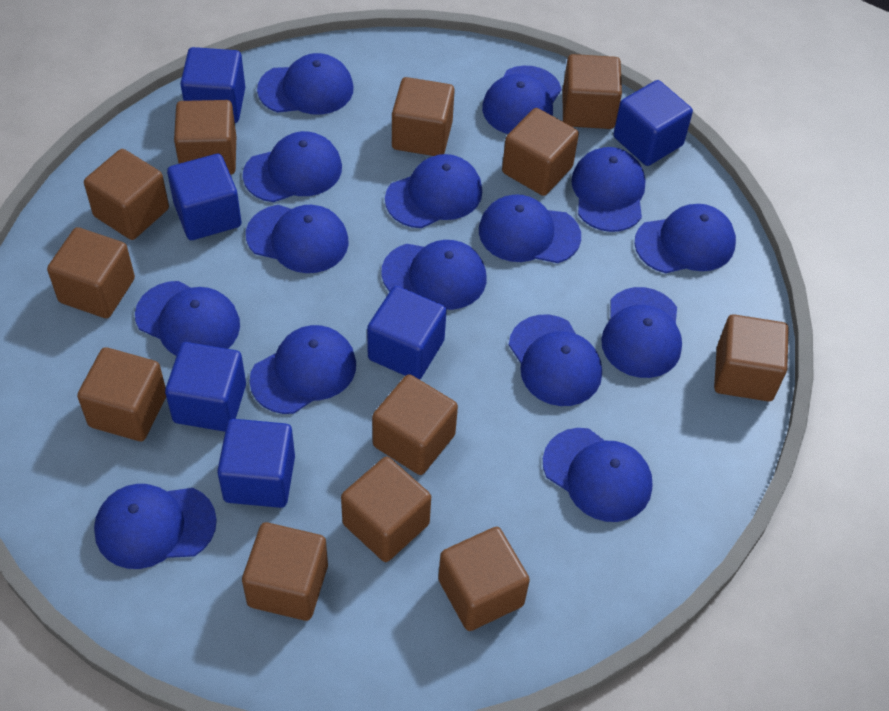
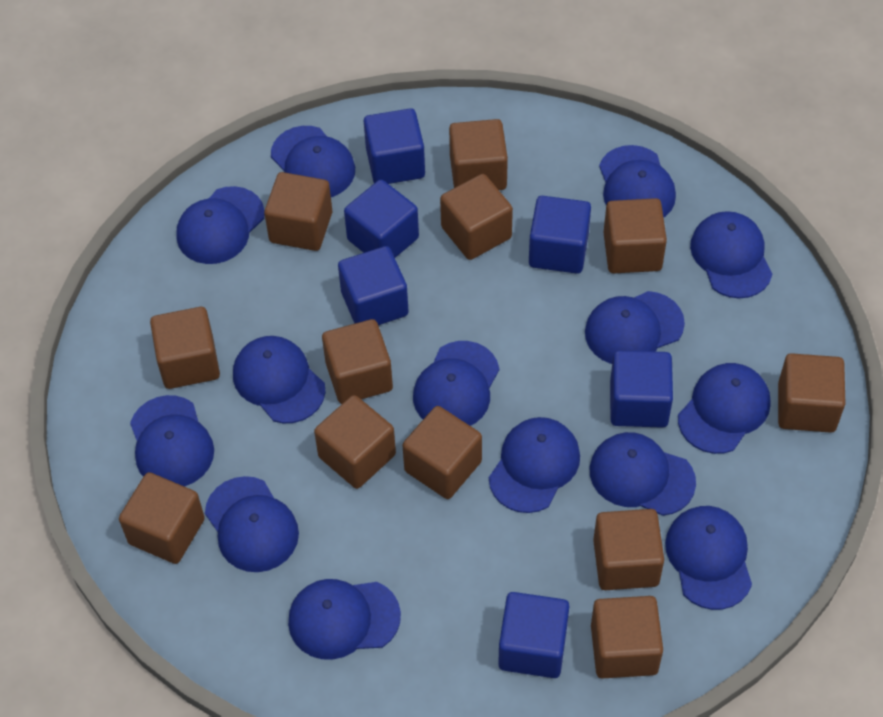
blue cap: 15 -> 14

